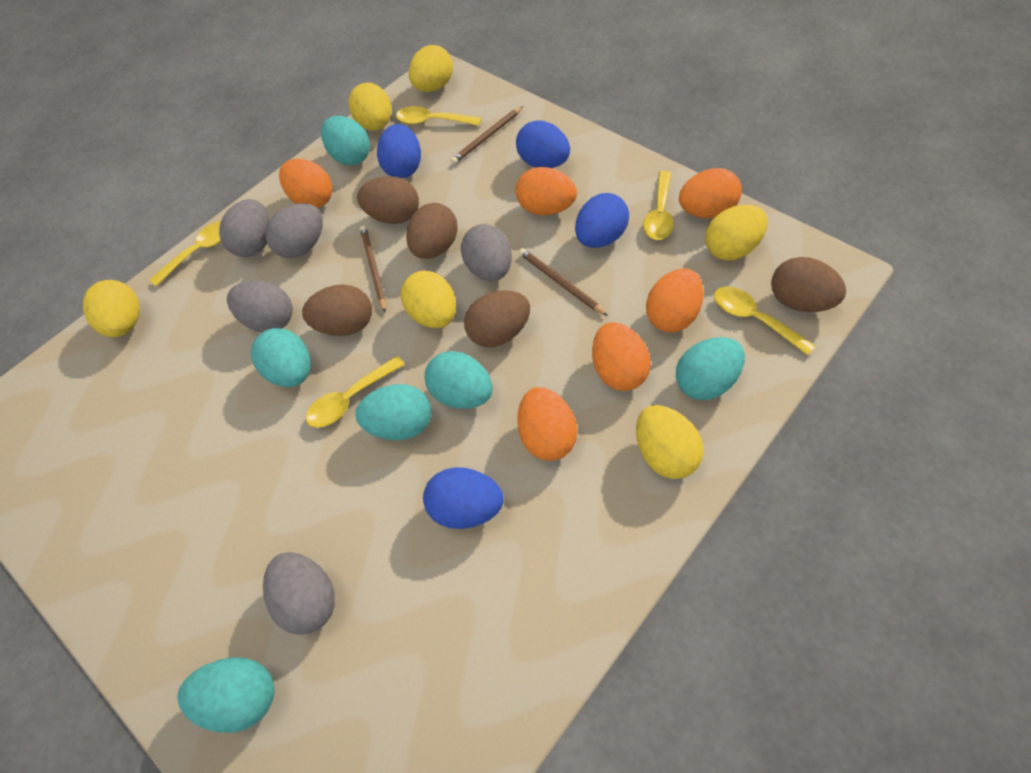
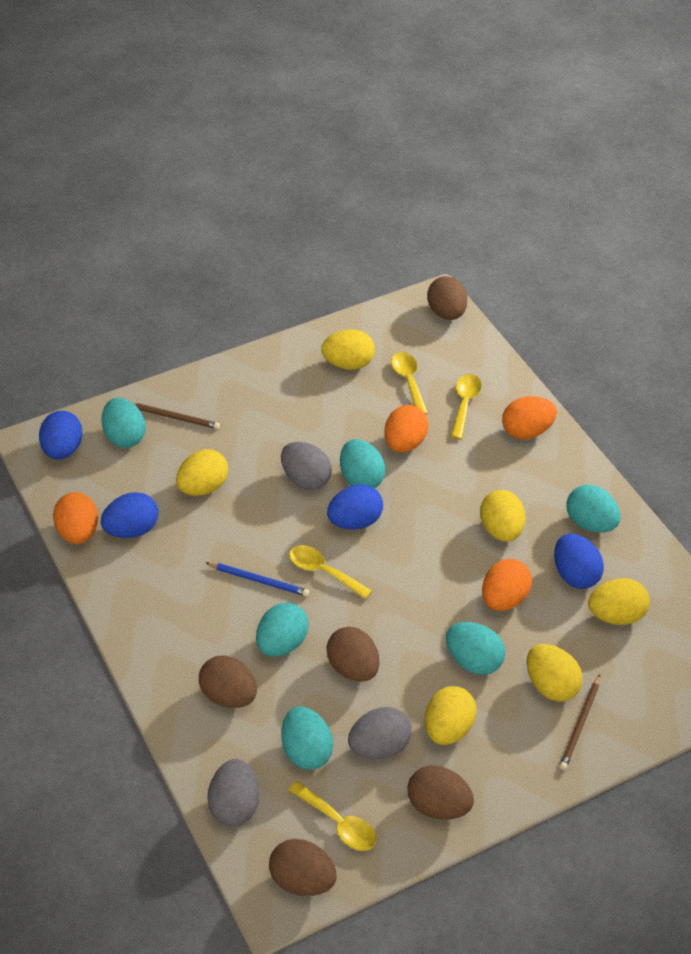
blue pencil: 0 -> 1
brown pencil: 3 -> 2
grey egg: 5 -> 3
orange egg: 6 -> 4
yellow spoon: 5 -> 4

